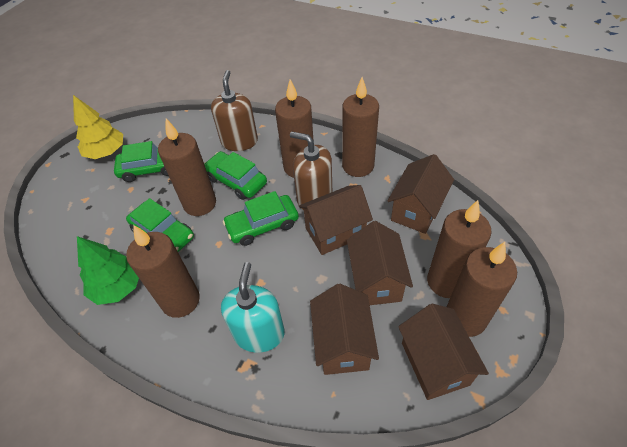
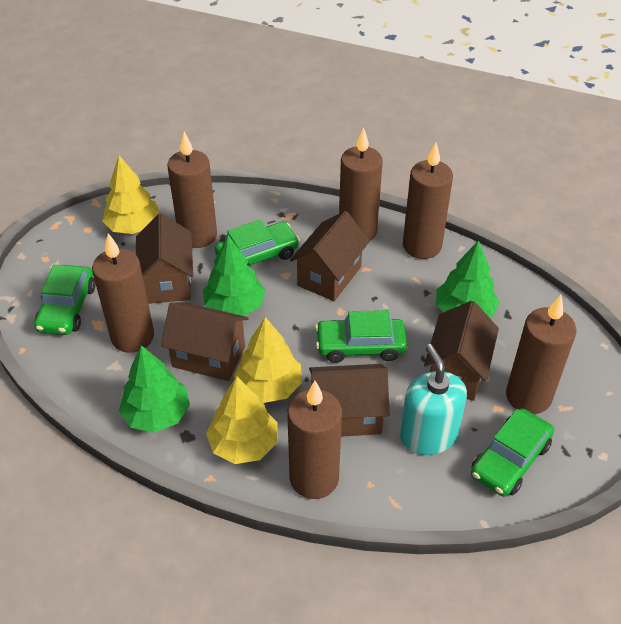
brown soap dispenser: 2 -> 0
green tree: 1 -> 3
yellow tree: 1 -> 3

